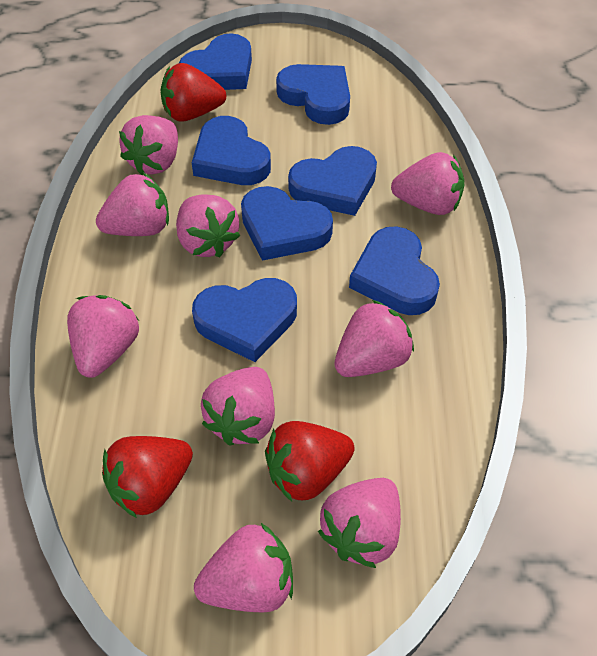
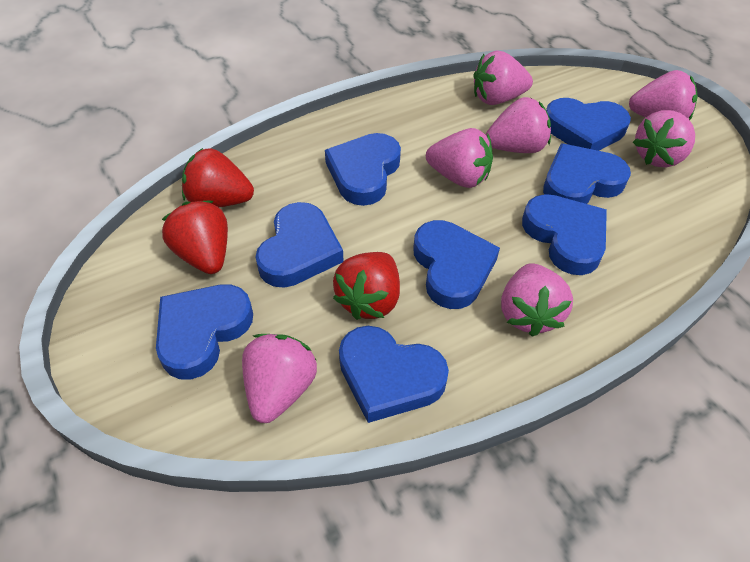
blue heart: 7 -> 8
pink strawberry: 9 -> 7

